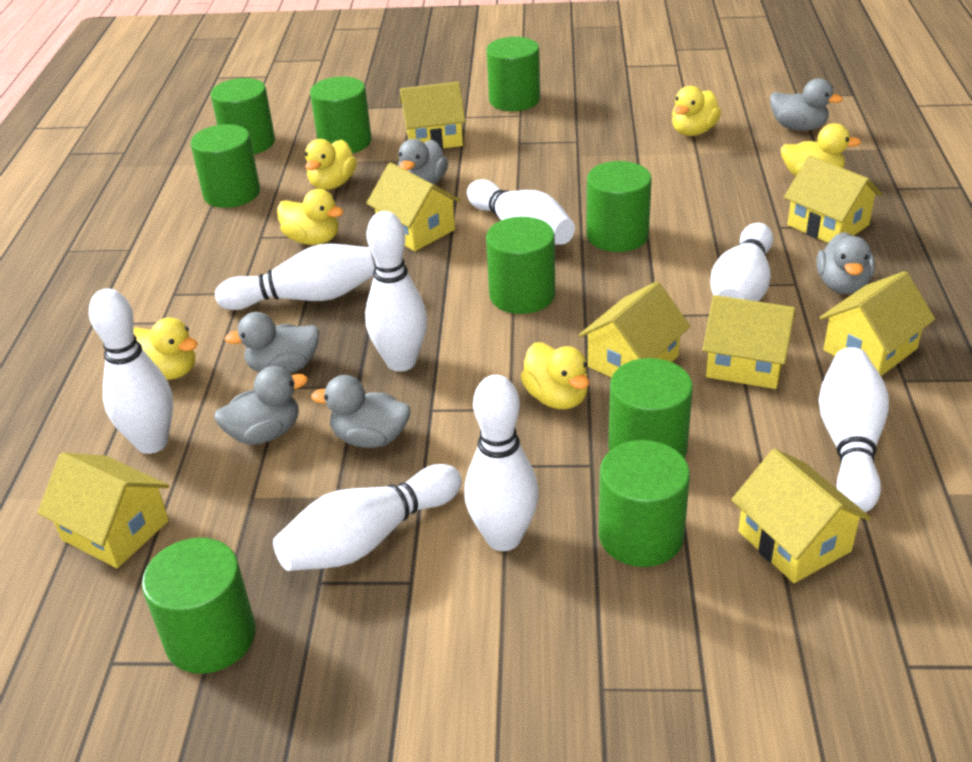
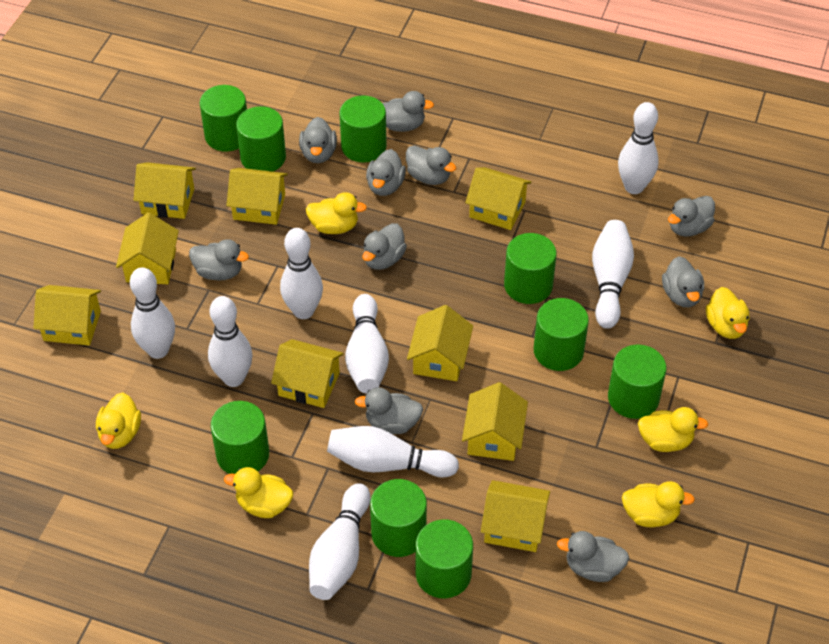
grey duck: 6 -> 10
yellow house: 8 -> 9

